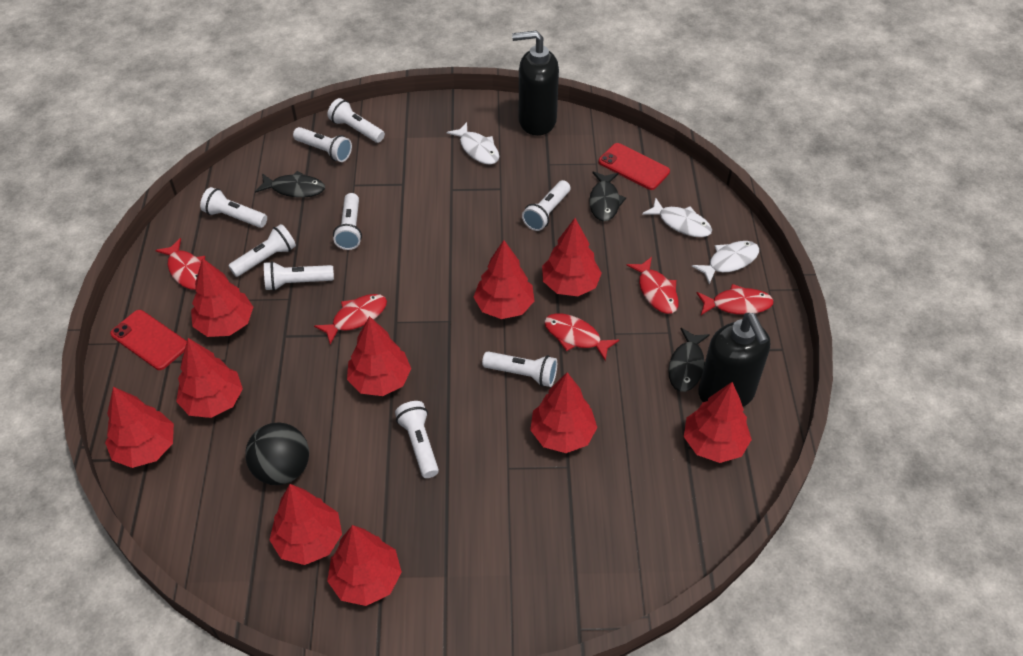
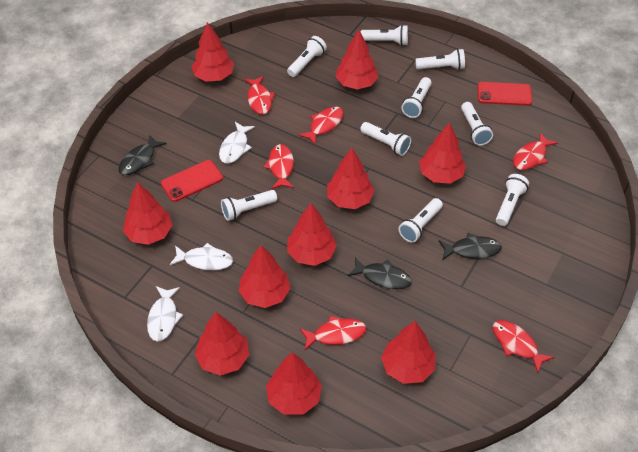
black ball: 1 -> 0
black soap dispenser: 2 -> 0
red fish: 5 -> 6

